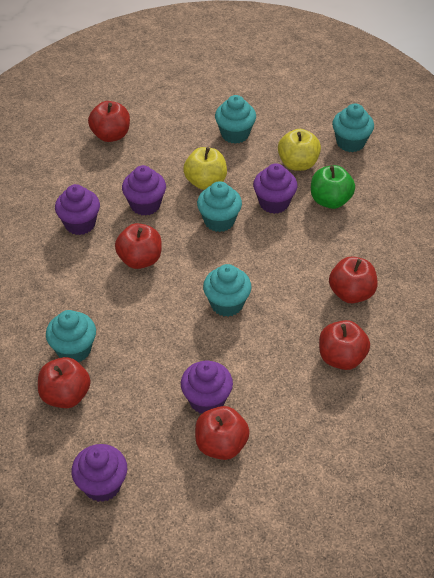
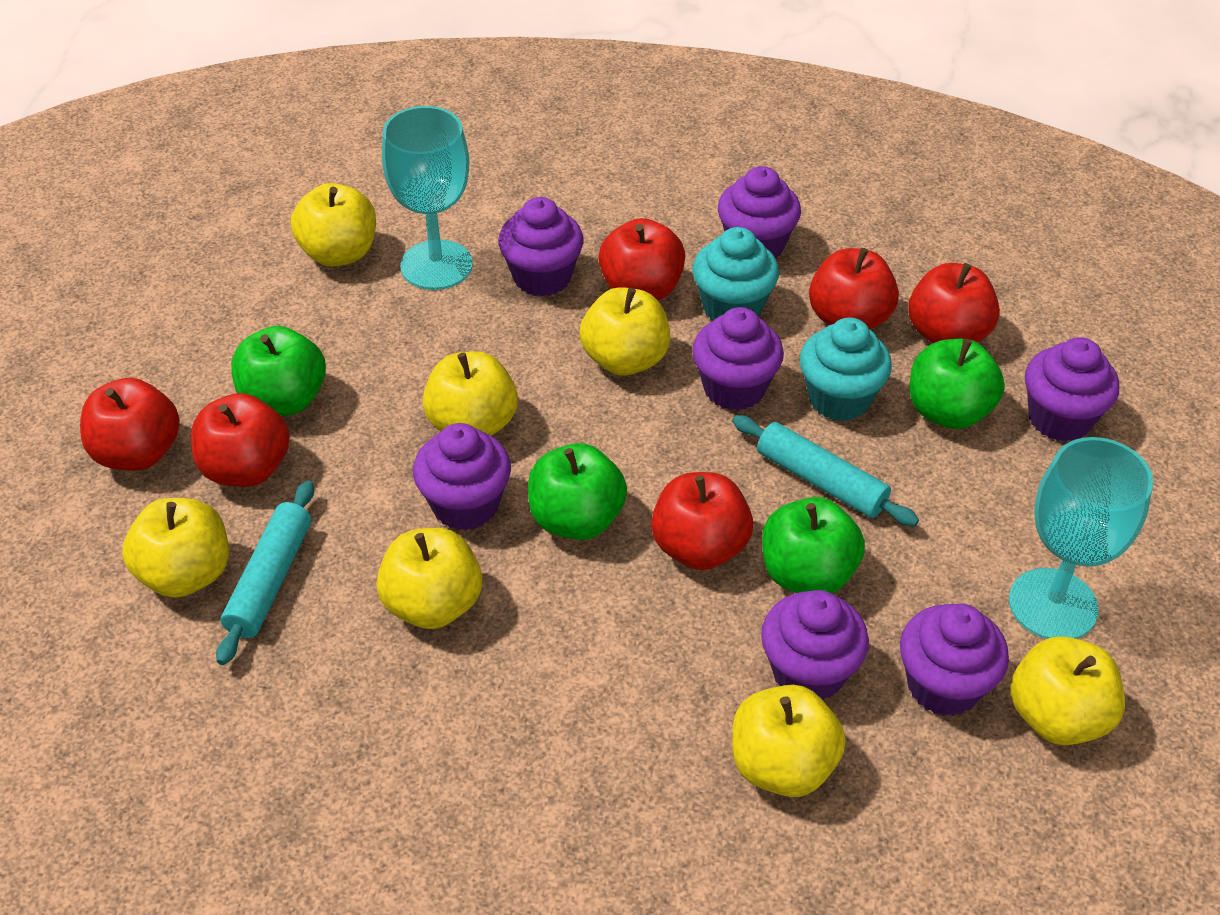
green apple: 1 -> 4
purple cupcake: 5 -> 7
turquoise cupcake: 5 -> 2
turquoise goblet: 0 -> 2
turquoise rolling pin: 0 -> 2
yellow apple: 2 -> 7

